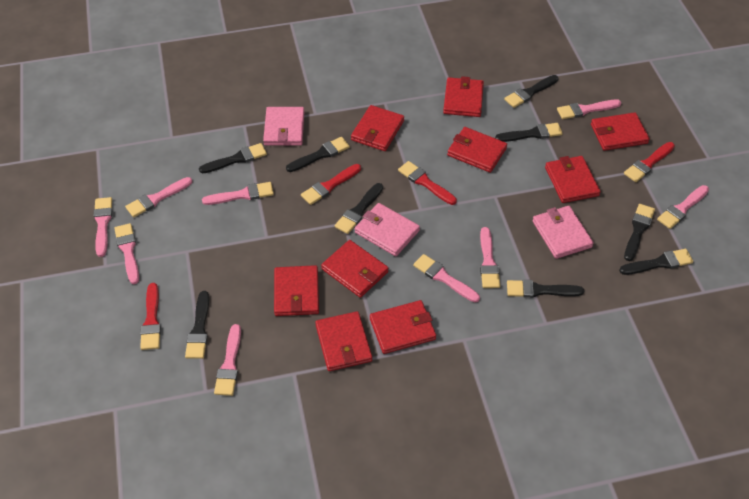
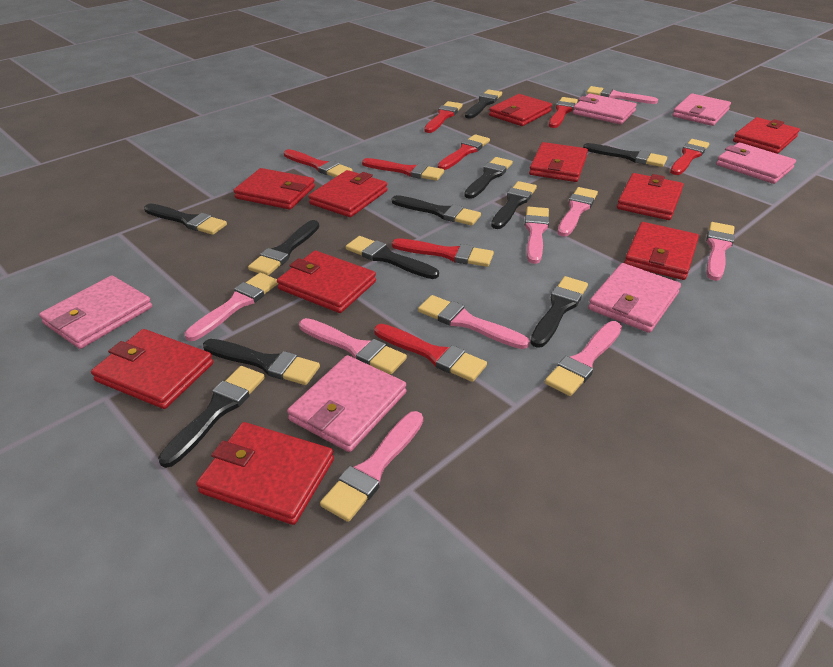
black brush: 9 -> 11
pink wallet: 3 -> 6
red brush: 4 -> 8
red wallet: 9 -> 10

